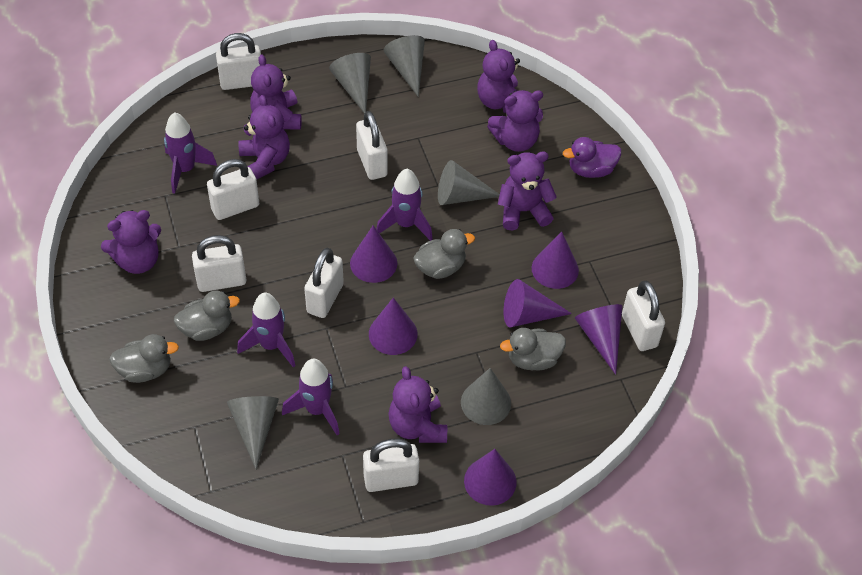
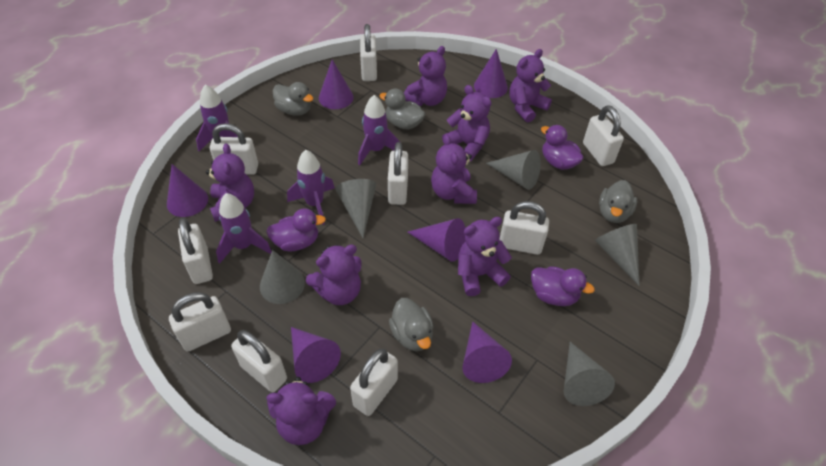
purple duck: 1 -> 3
purple teddy bear: 7 -> 8
white padlock: 7 -> 9

